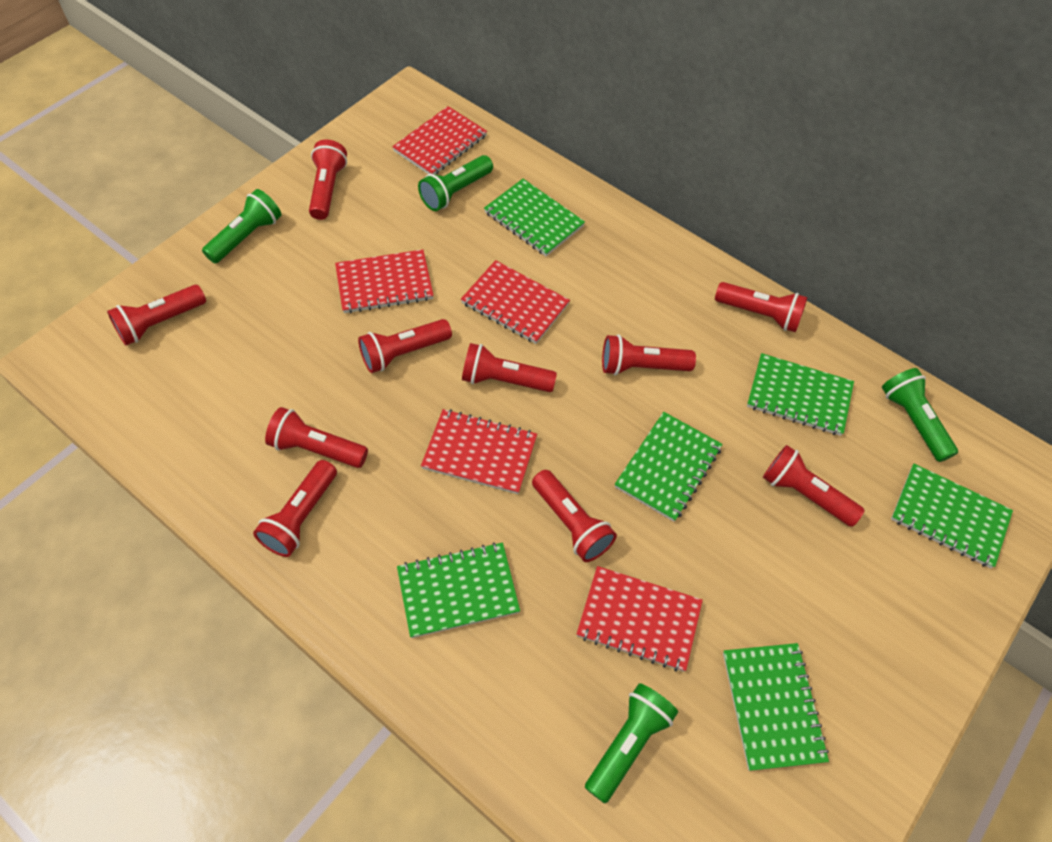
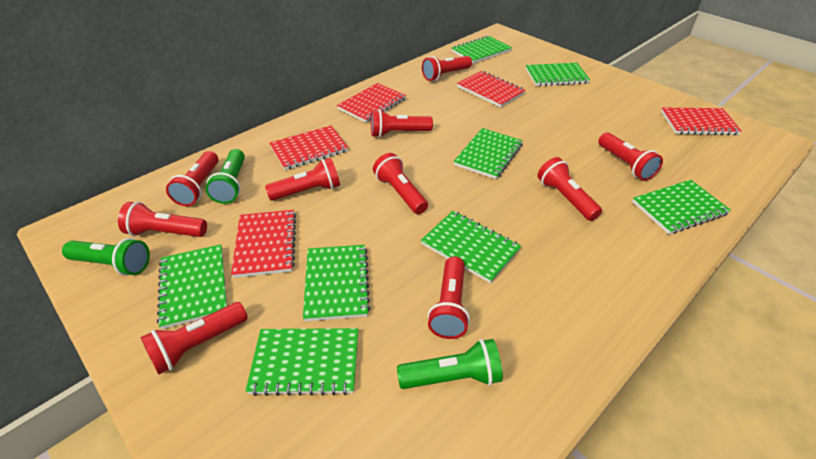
green flashlight: 4 -> 3
green notebook: 6 -> 8

